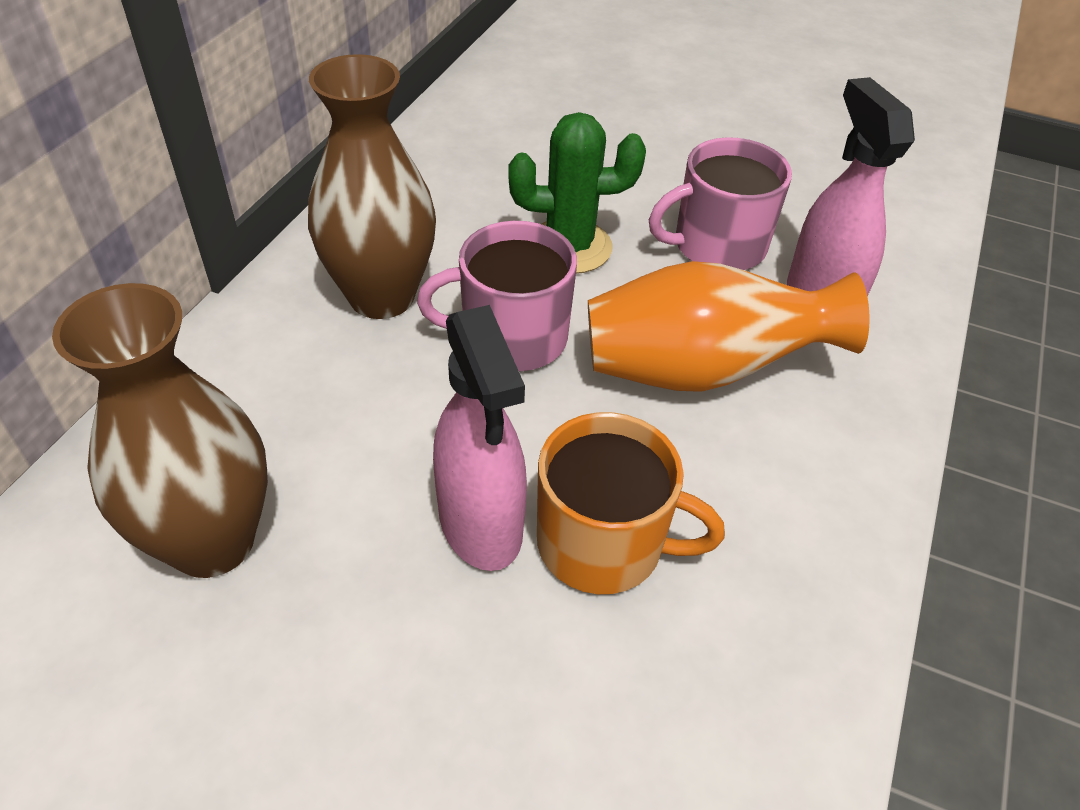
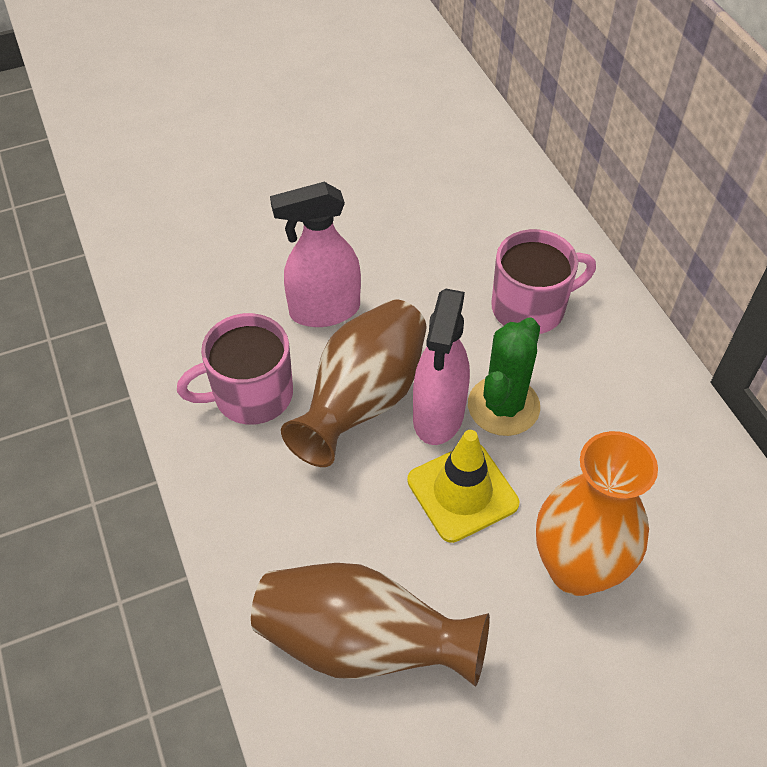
orange mug: 1 -> 0
yellow traffic cone: 0 -> 1

